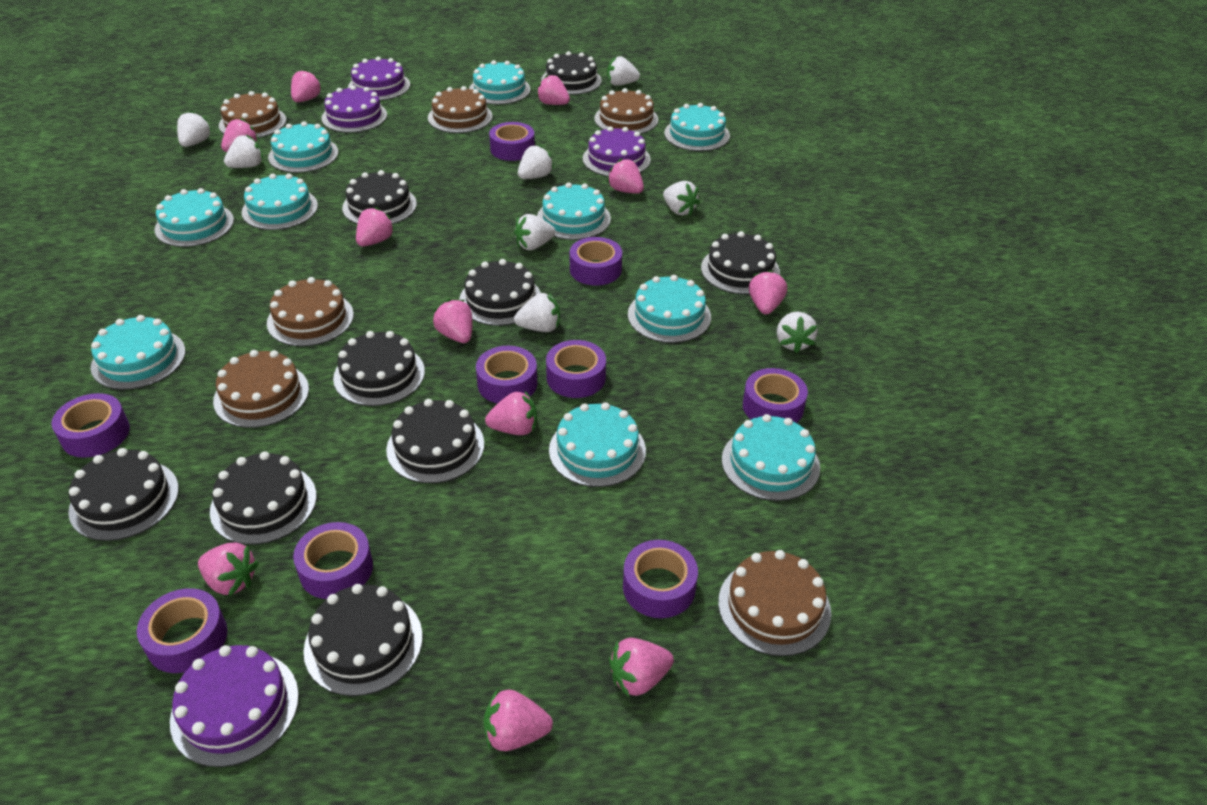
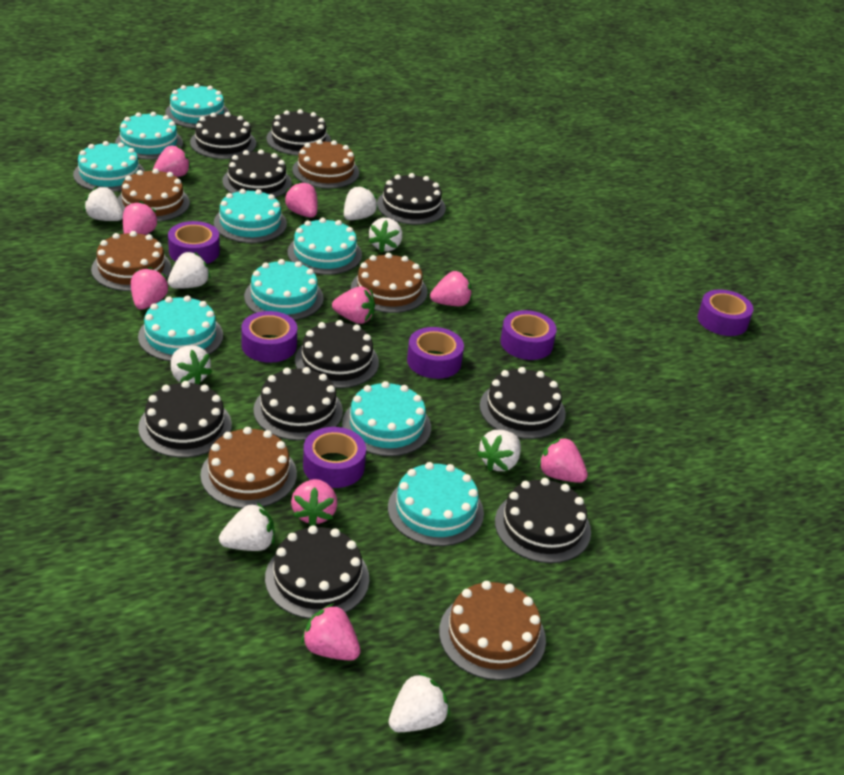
black cake: 9 -> 10
pink strawberry: 11 -> 9
purple cake: 4 -> 0
purple tape: 9 -> 6
turquoise cake: 10 -> 9

